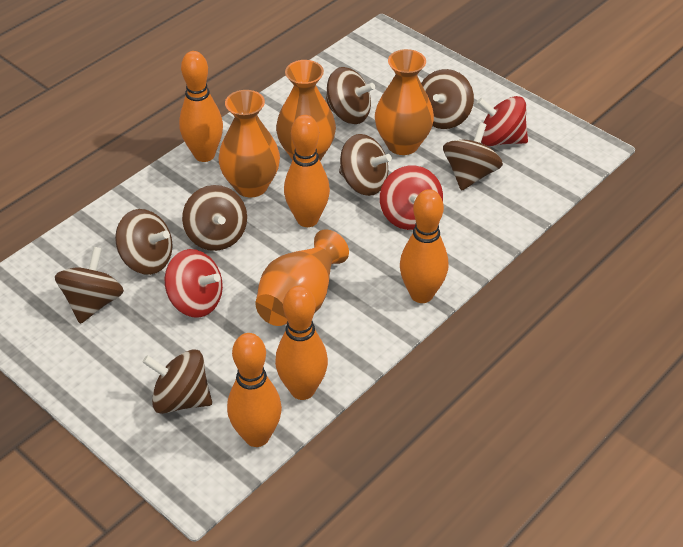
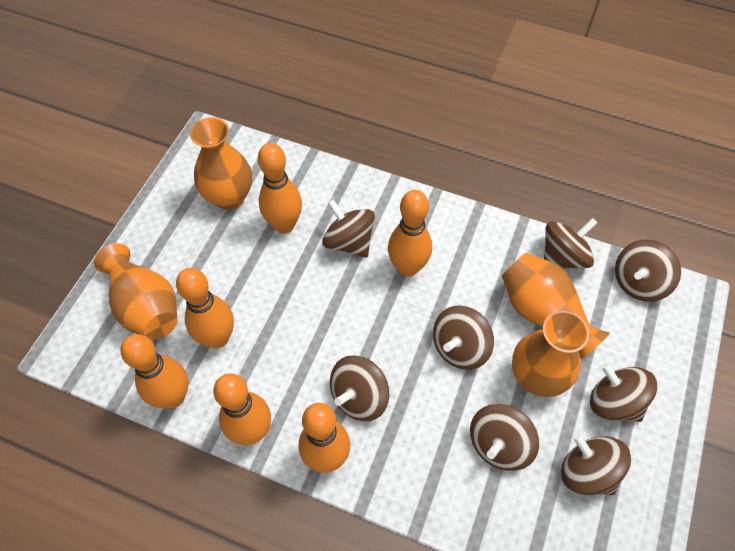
orange bowling pin: 5 -> 6
red spinning top: 3 -> 0

